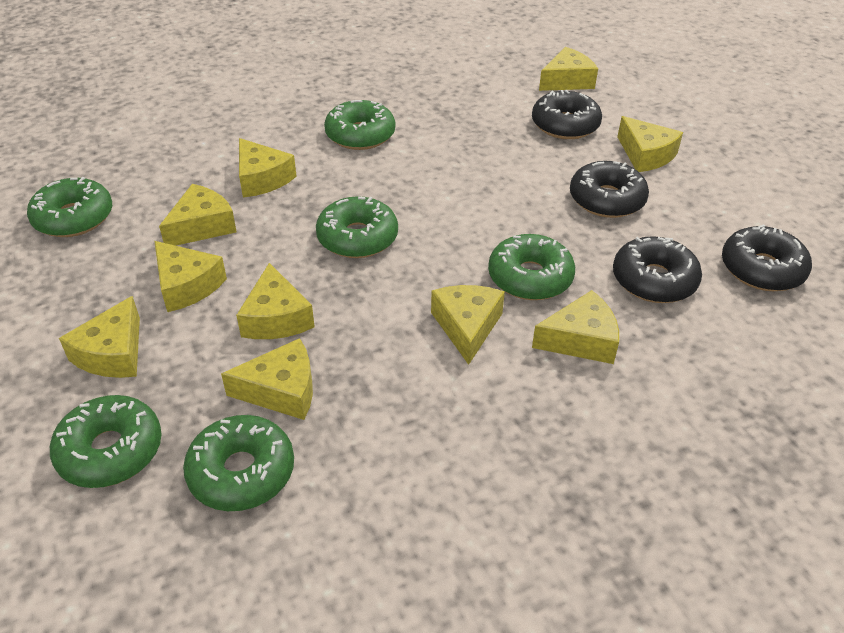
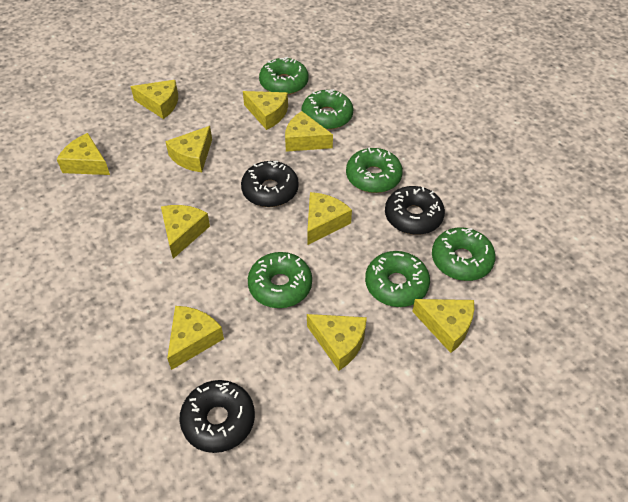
black donut: 4 -> 3

